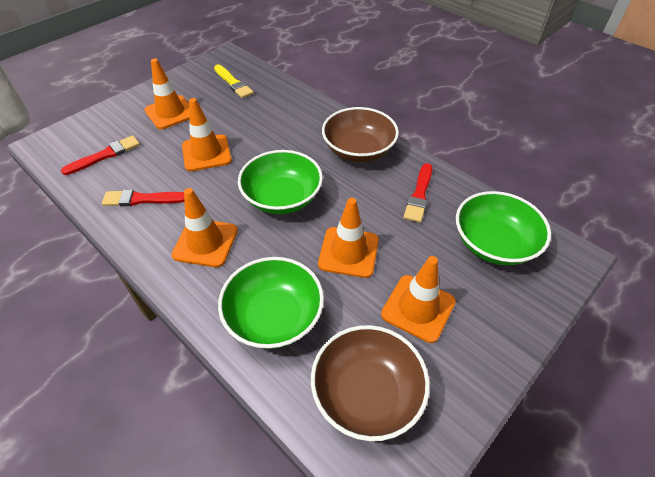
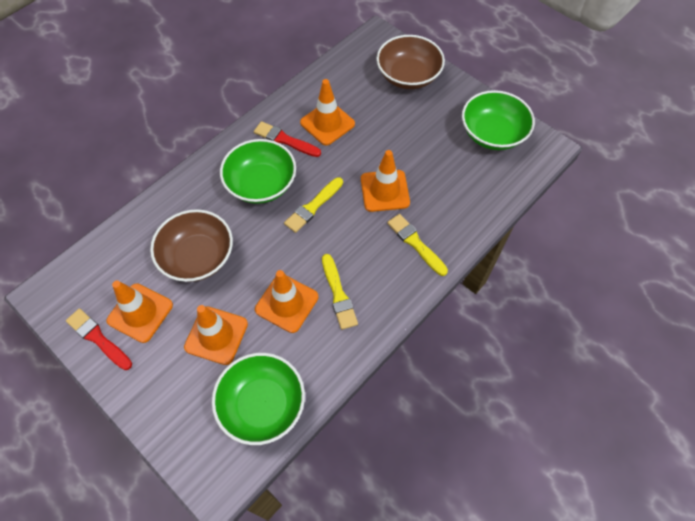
red brush: 3 -> 2
yellow brush: 1 -> 3

